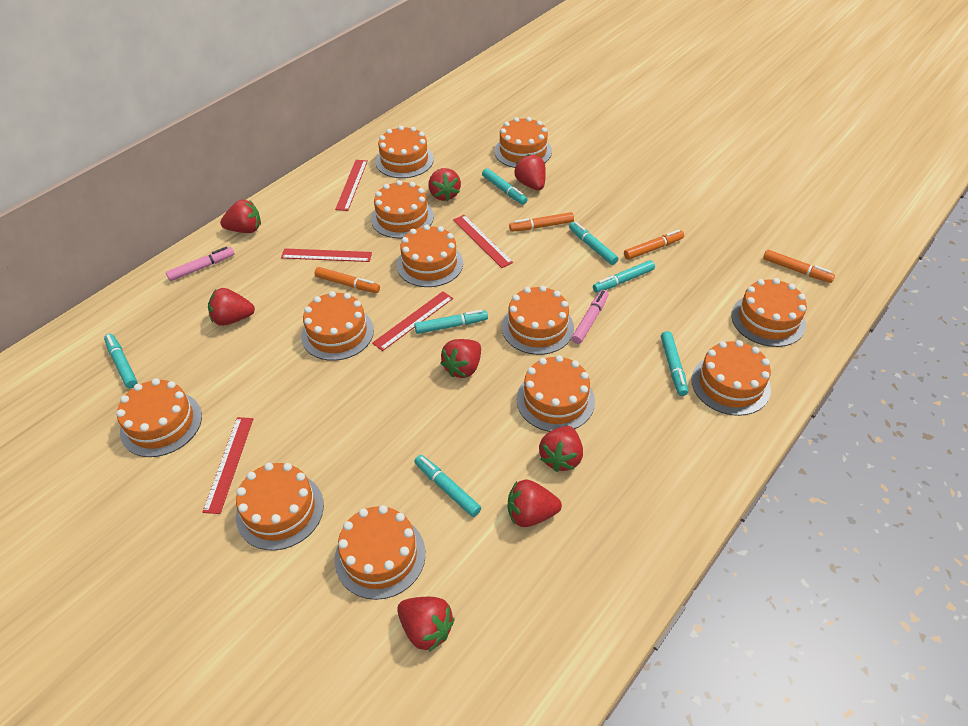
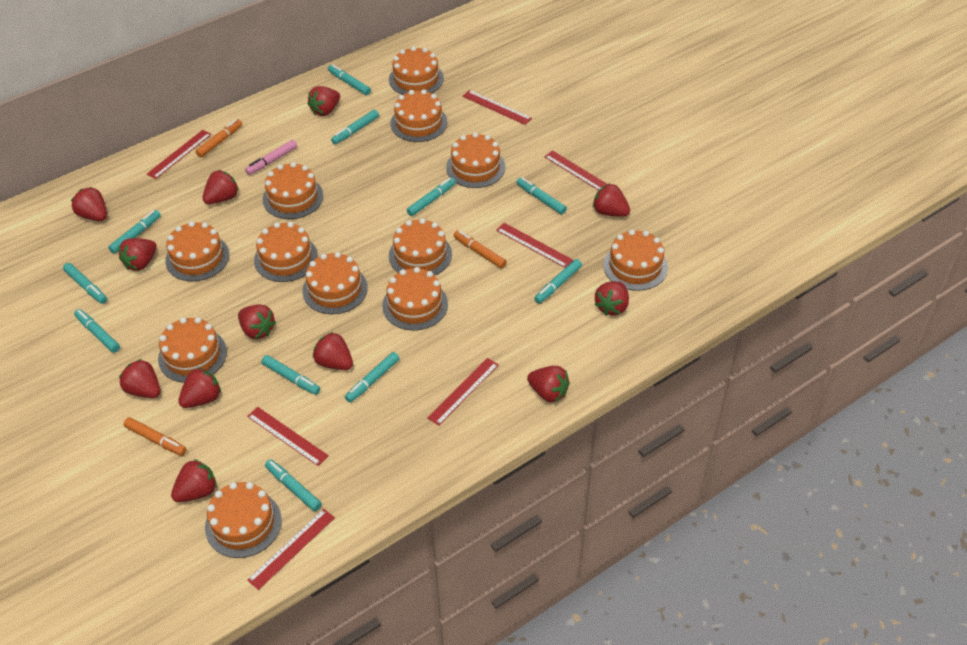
orange marker: 4 -> 3
pink marker: 2 -> 1
red ruler: 5 -> 7
red strawberry: 8 -> 12
turquoise marker: 7 -> 11

